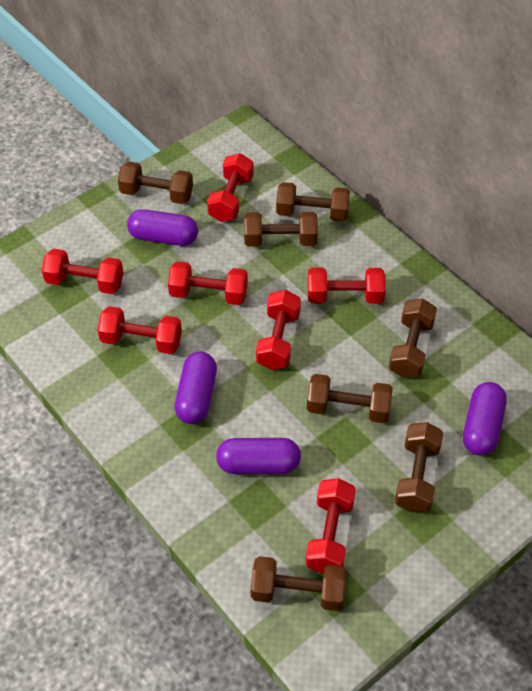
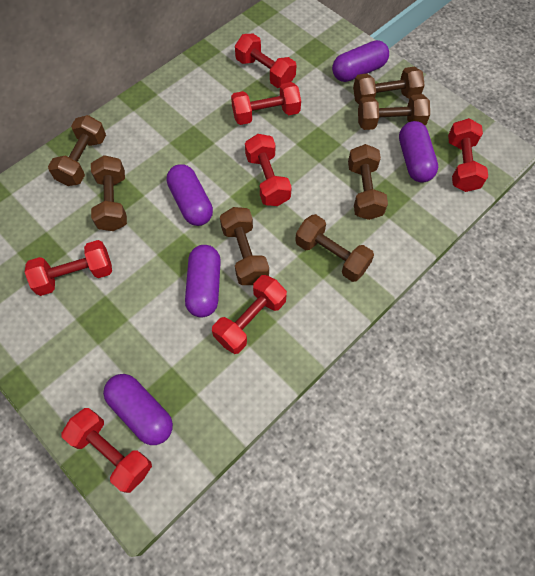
purple capsule: 4 -> 5

